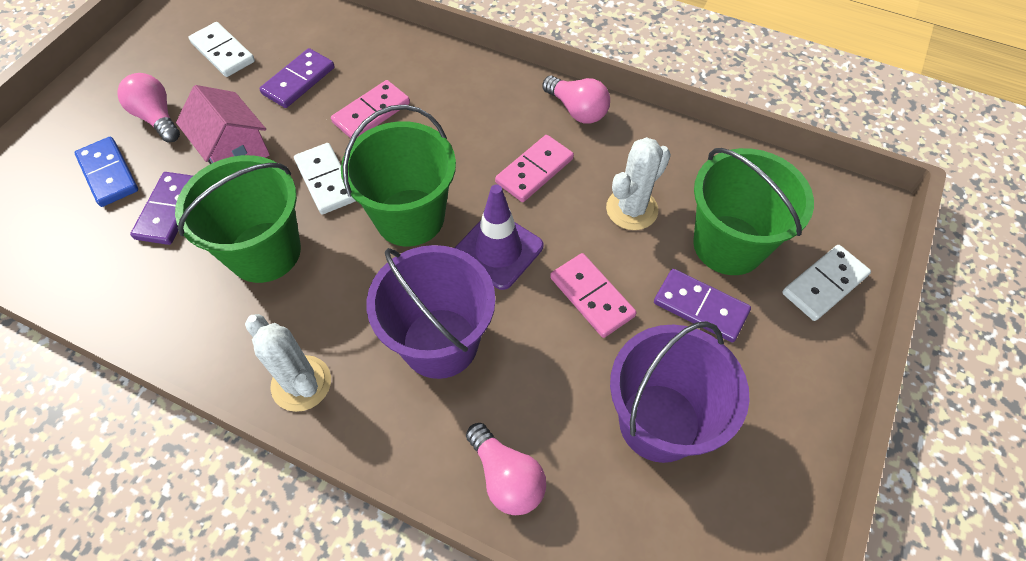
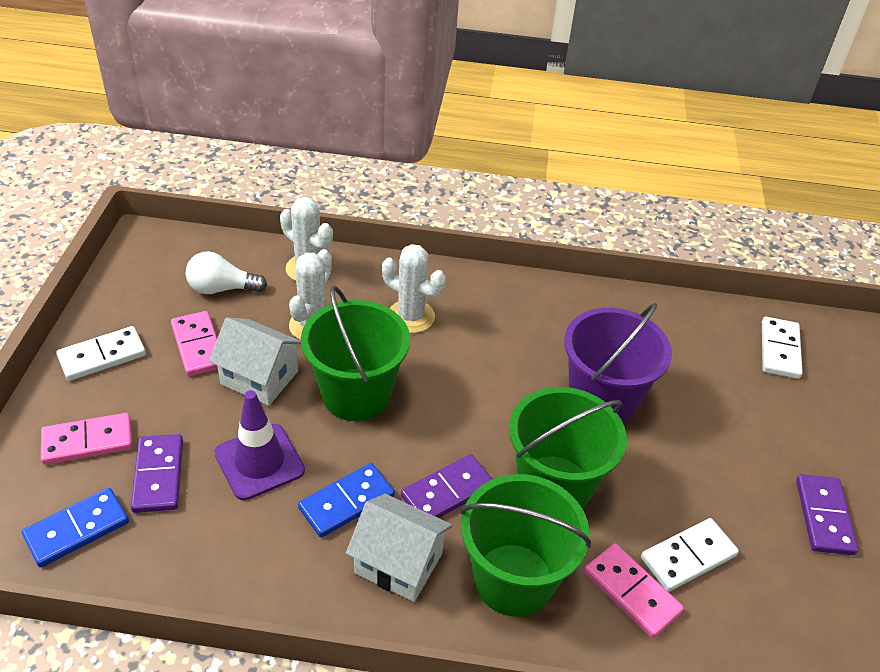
blue domino: 1 -> 2
pink house: 1 -> 0
pink light bulb: 3 -> 0
purple bucket: 2 -> 1
white cactus: 2 -> 3
white house: 0 -> 2
white light bulb: 0 -> 1

